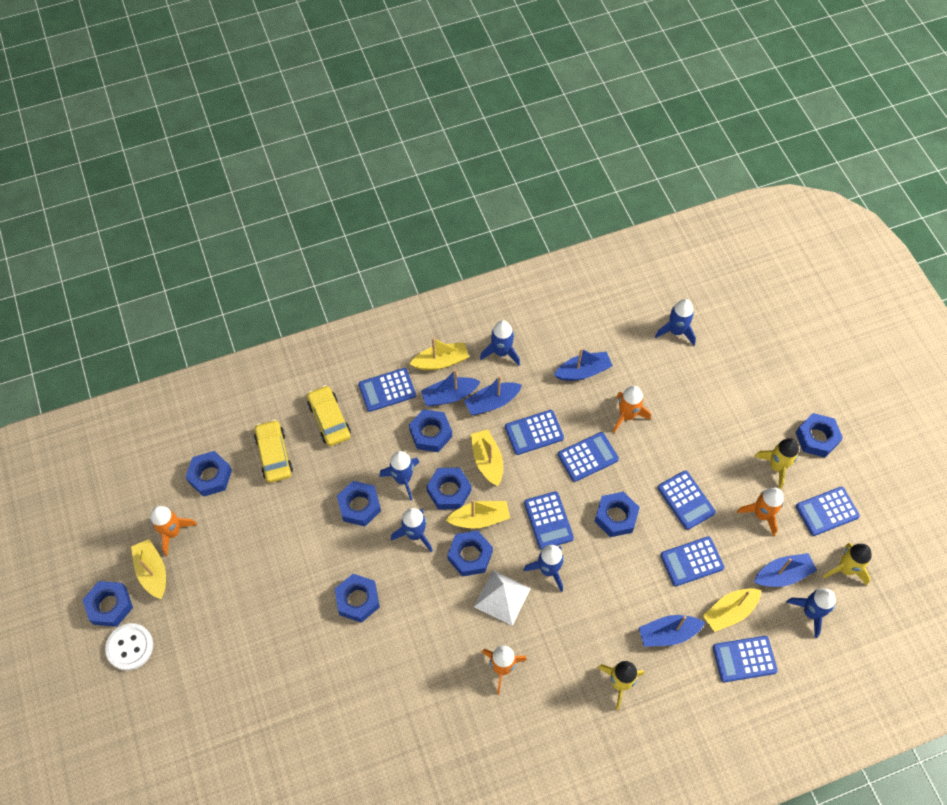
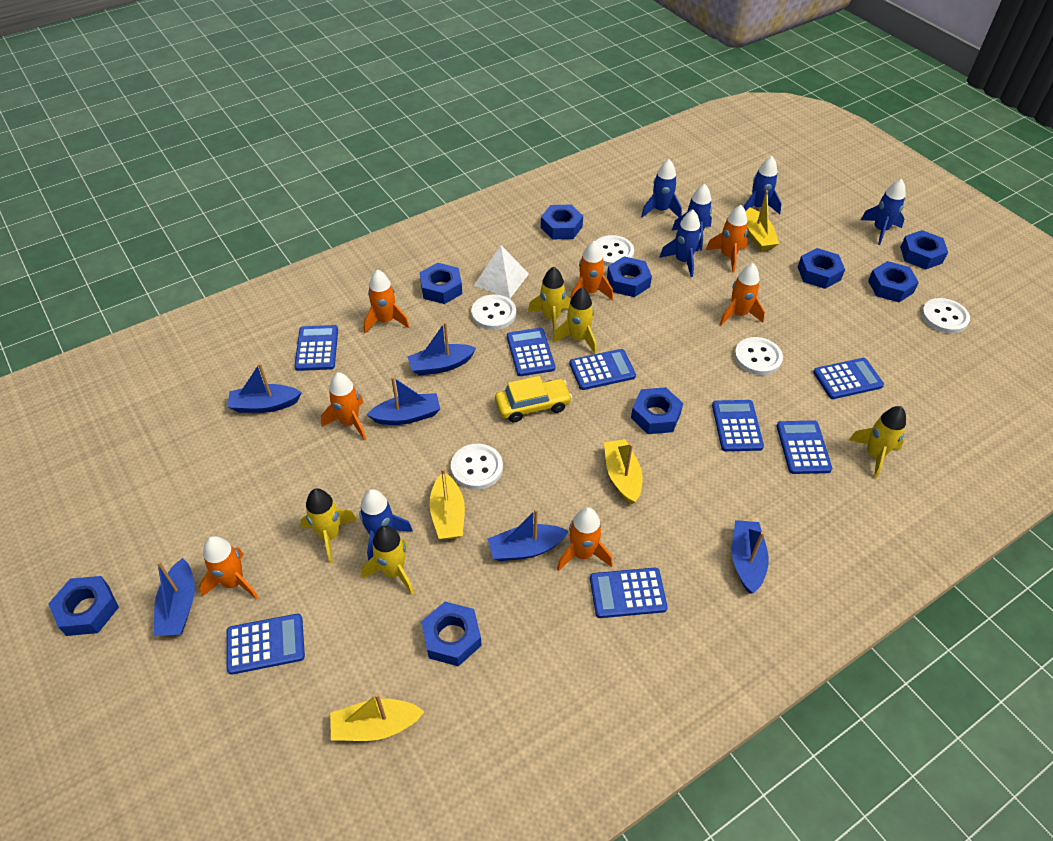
blue boat: 5 -> 6
orange rocket: 4 -> 7
white button: 1 -> 5
yellow boat: 5 -> 4
yellow car: 2 -> 1
yellow rocket: 3 -> 5

